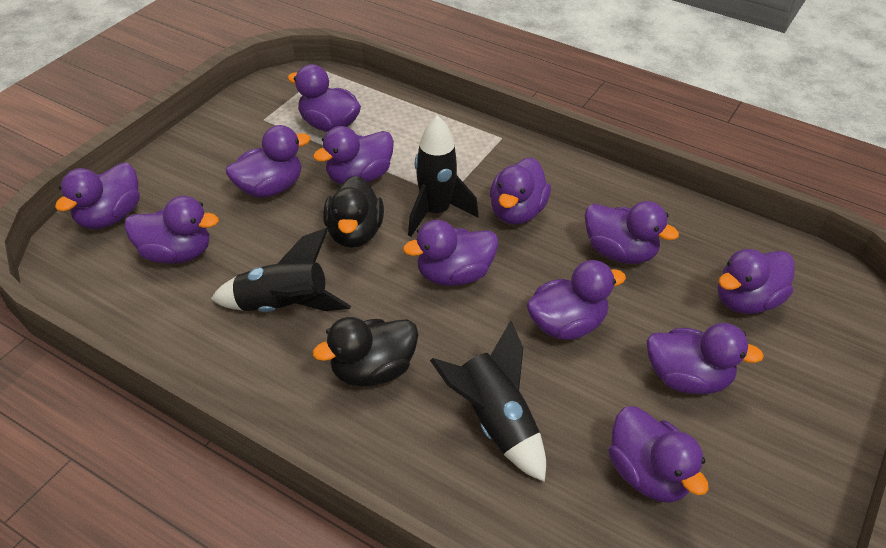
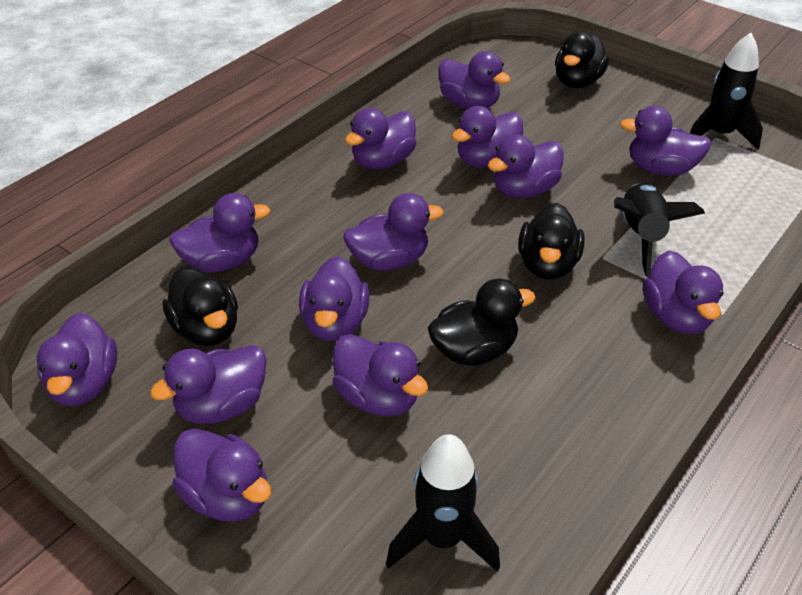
black duck: 2 -> 4
purple duck: 12 -> 13

